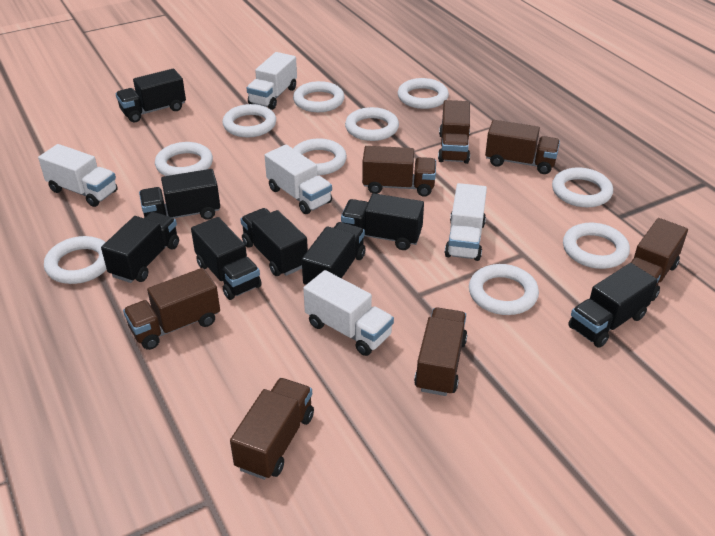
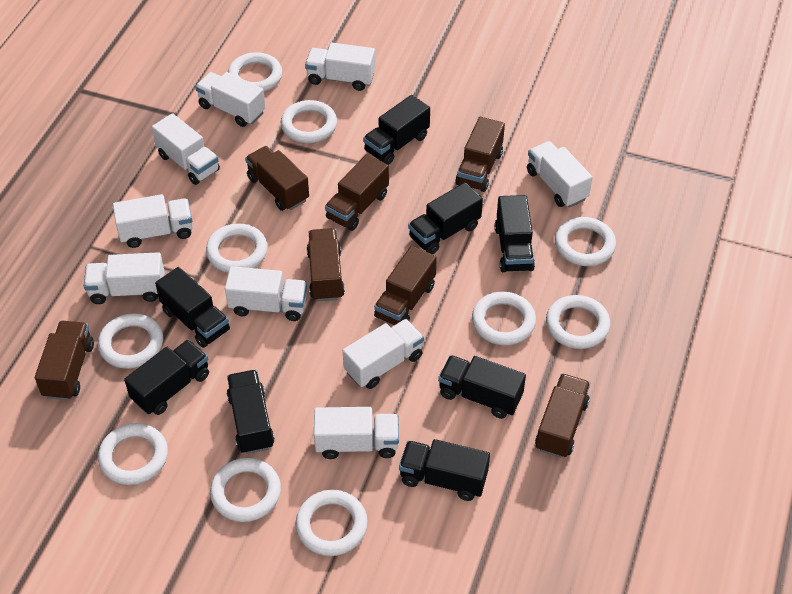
white truck: 5 -> 9

